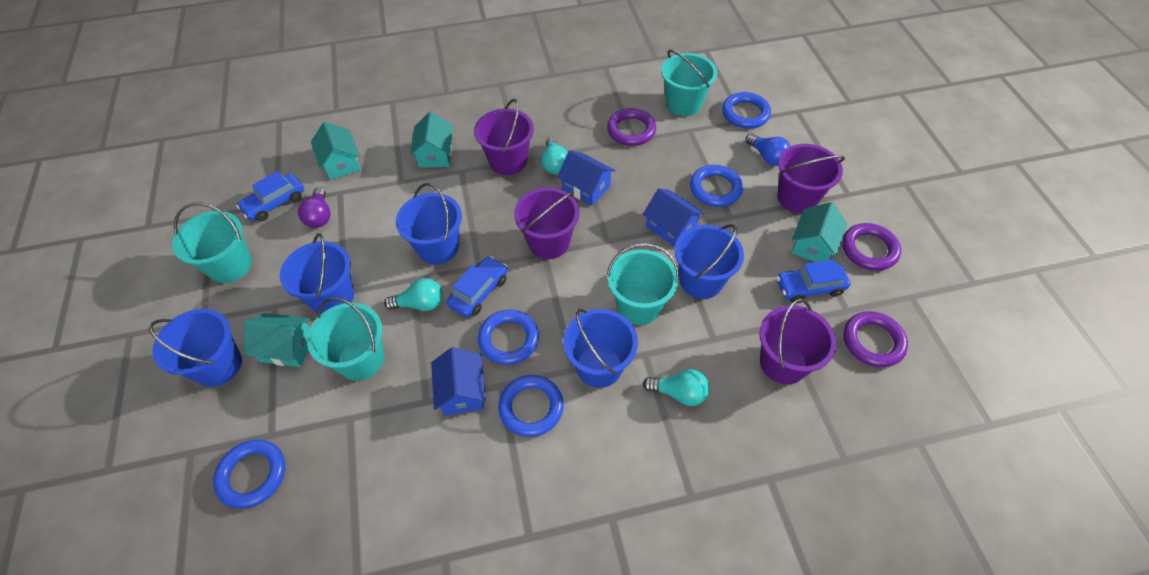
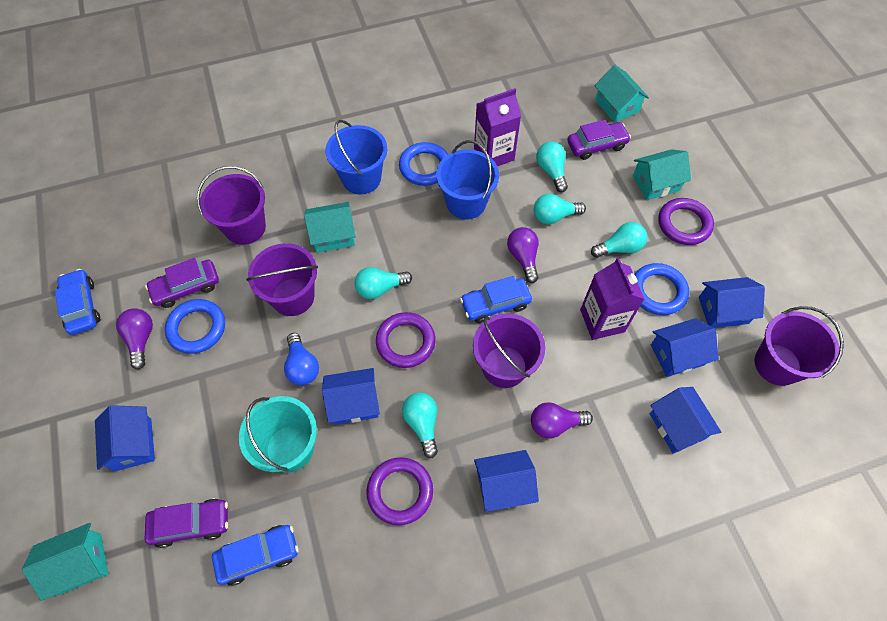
blue bucket: 5 -> 2
blue house: 3 -> 6
blue ring: 5 -> 3
purple car: 0 -> 3
purple carton: 0 -> 2
purple light bulb: 1 -> 3
turquoise bucket: 4 -> 1
turquoise light bulb: 3 -> 5

